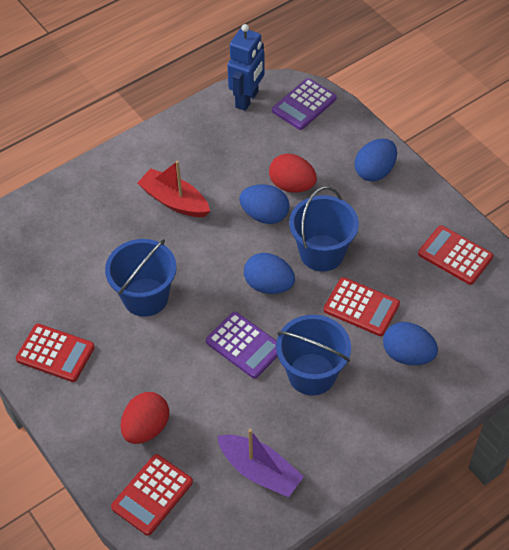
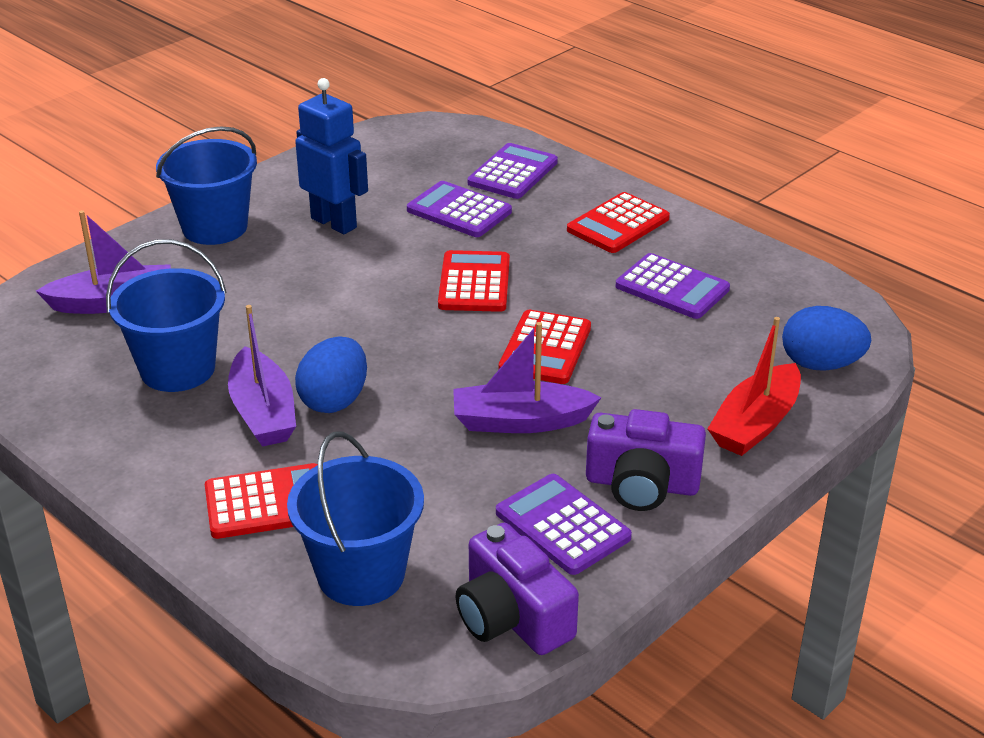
blue egg: 4 -> 2
purple boat: 1 -> 3
purple calculator: 2 -> 4
purple camera: 0 -> 2
red egg: 2 -> 0

